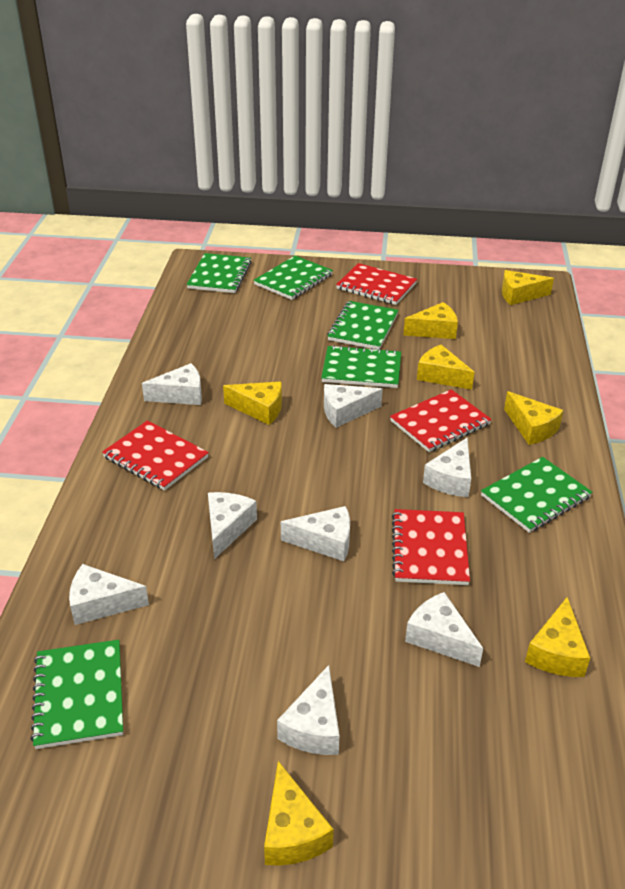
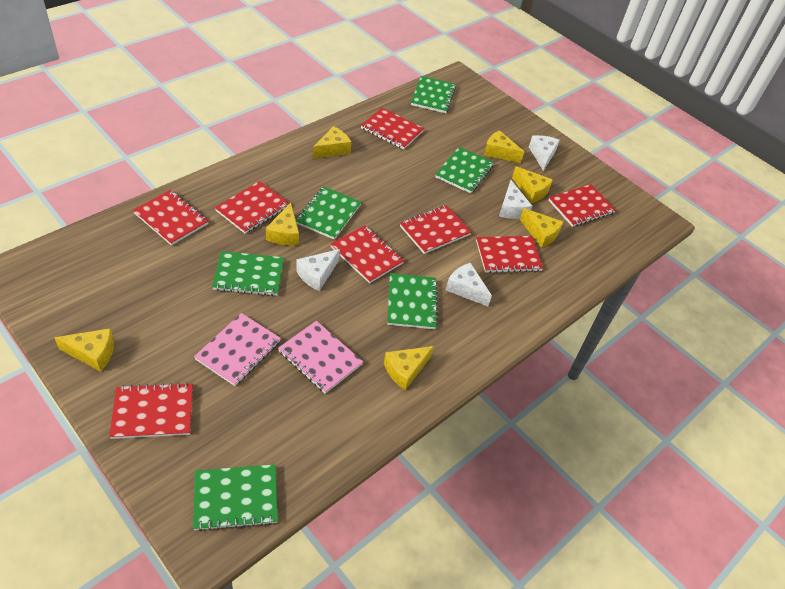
pink notebook: 0 -> 2
red notebook: 4 -> 8
white cheese: 8 -> 4

